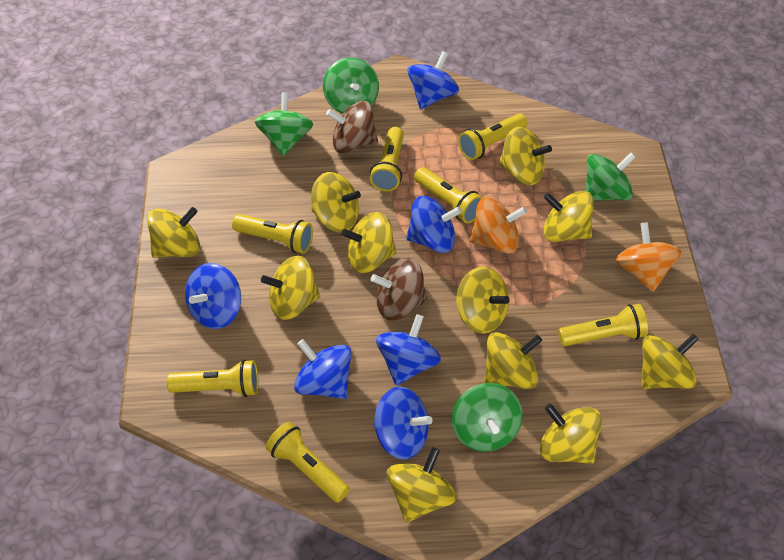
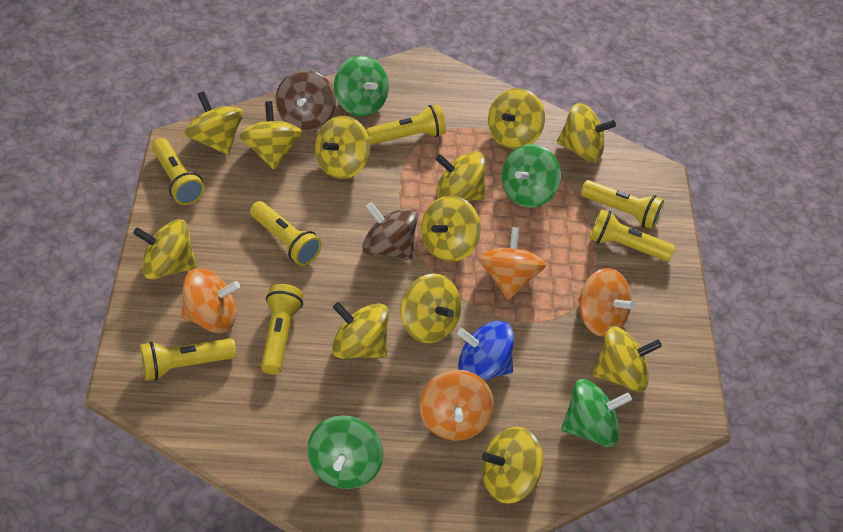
blue spinning top: 6 -> 1
orange spinning top: 2 -> 4
yellow spinning top: 11 -> 12

